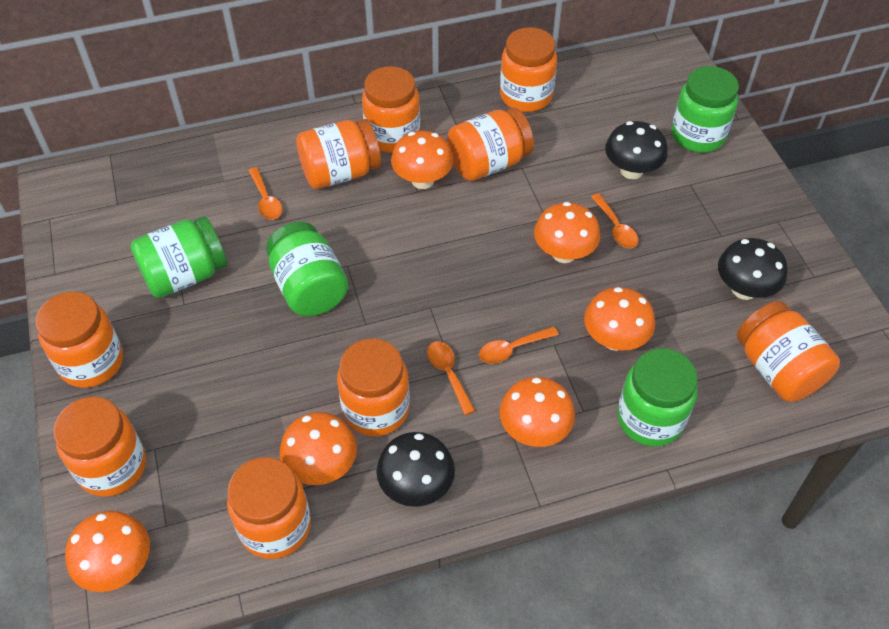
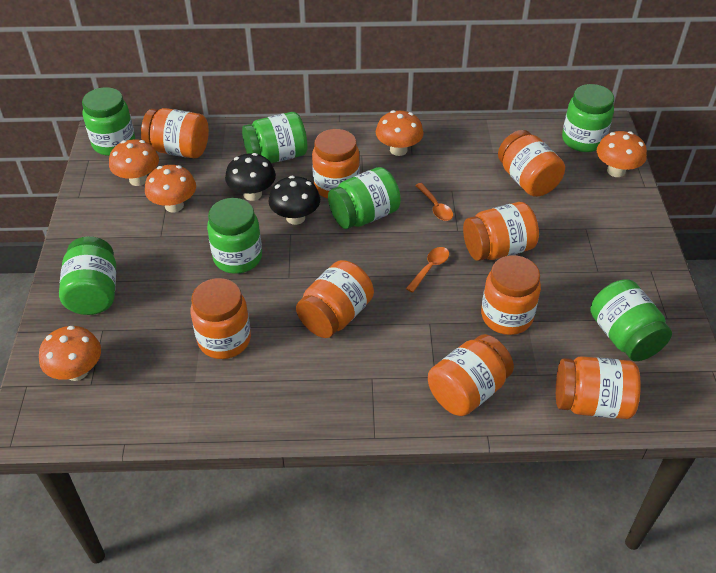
black mushroom: 3 -> 2
green jar: 4 -> 7
orange mushroom: 6 -> 5
orange spoon: 4 -> 2

